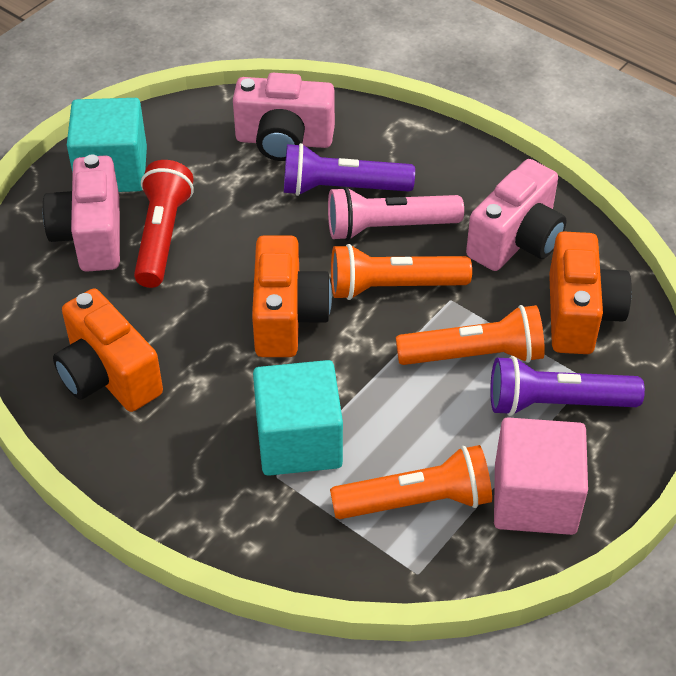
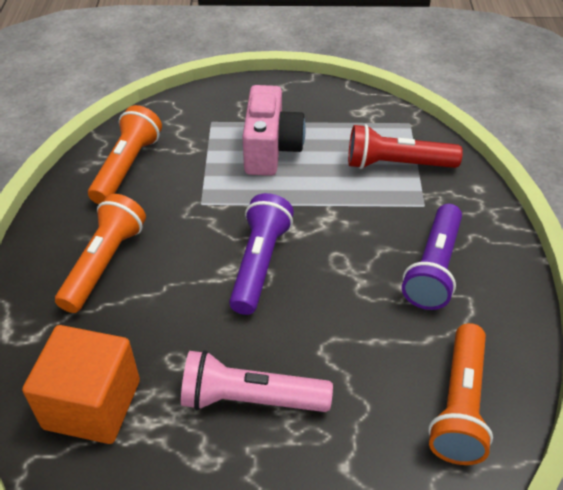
orange camera: 3 -> 0
orange cube: 0 -> 1
pink camera: 3 -> 1
pink cube: 1 -> 0
turquoise cube: 2 -> 0

